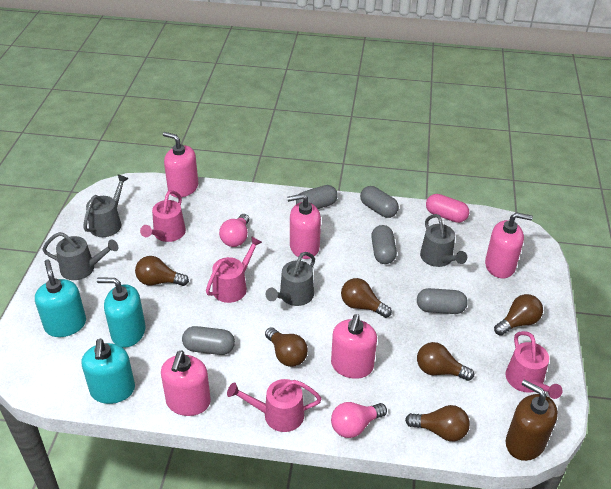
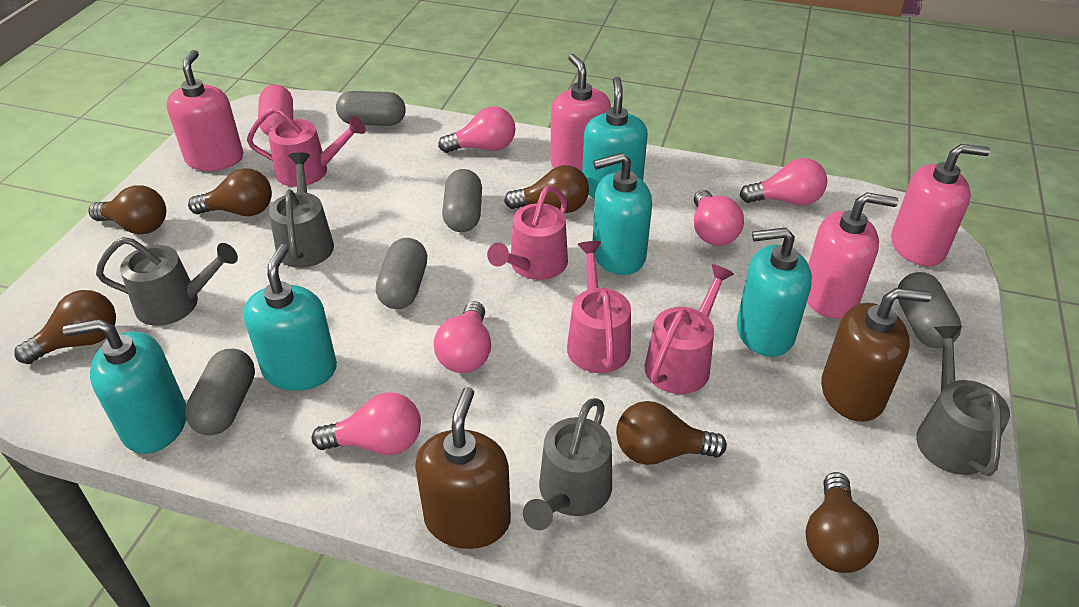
brown soap dispenser: 1 -> 2
pink light bulb: 2 -> 5
pink soap dispenser: 5 -> 4
turquoise soap dispenser: 3 -> 5

